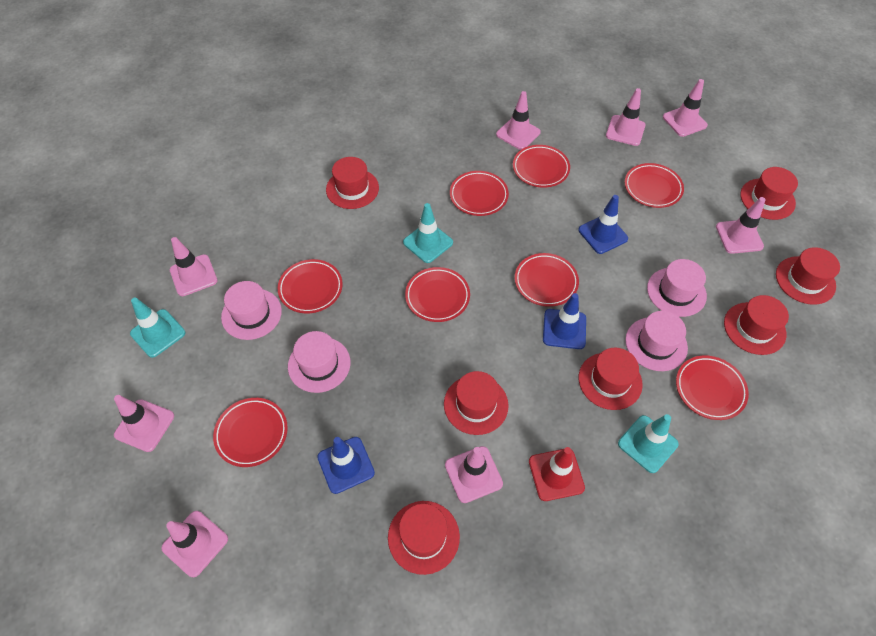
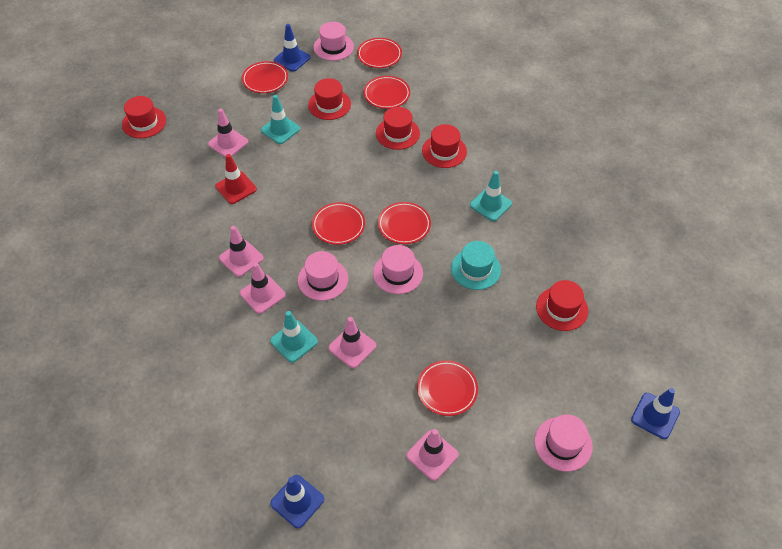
pink traffic cone: 8 -> 5
red hat: 7 -> 5
red plate: 8 -> 6
turquoise hat: 0 -> 1

